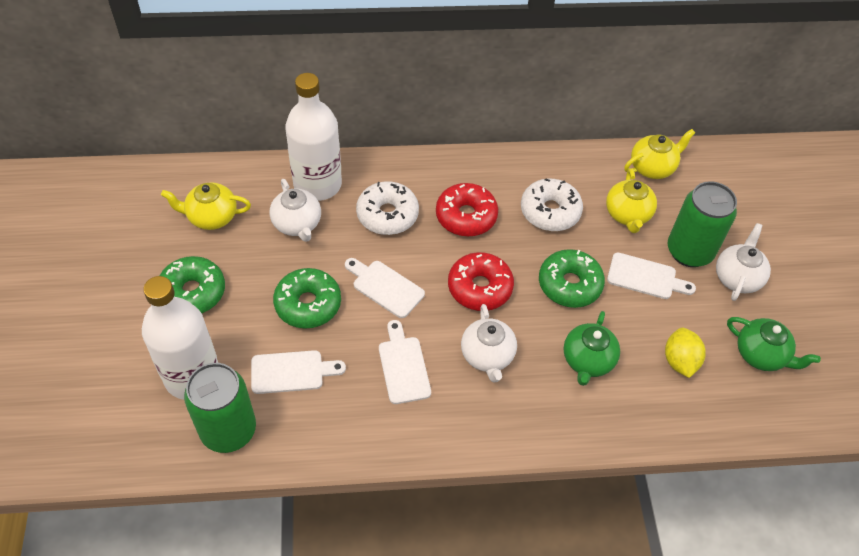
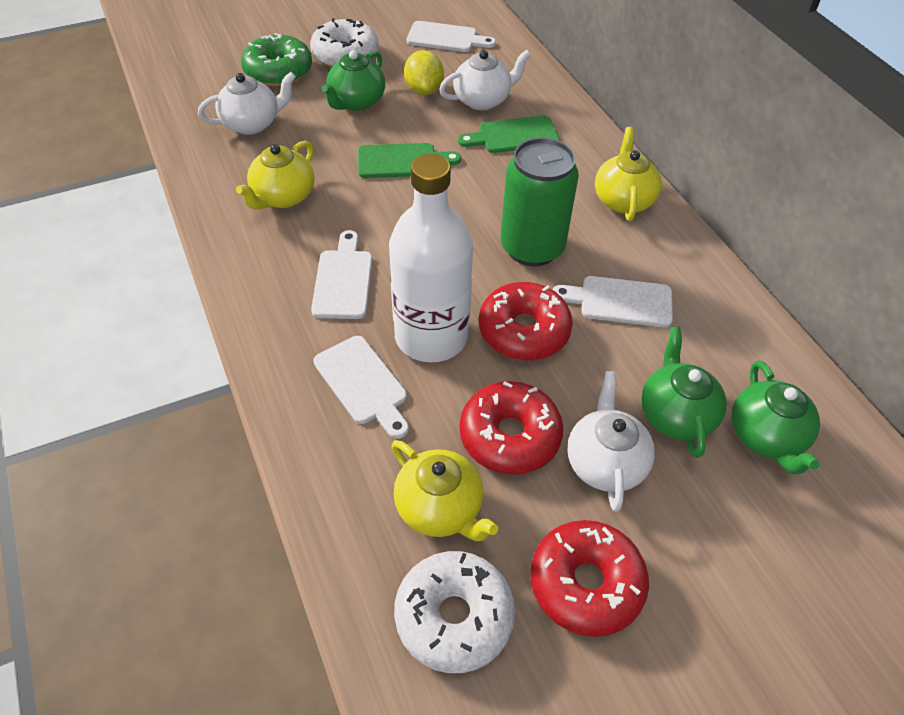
green can: 2 -> 1
green cutting board: 0 -> 2
green donut: 3 -> 1
green teapot: 2 -> 3
red donut: 2 -> 3
white bottle: 2 -> 1

